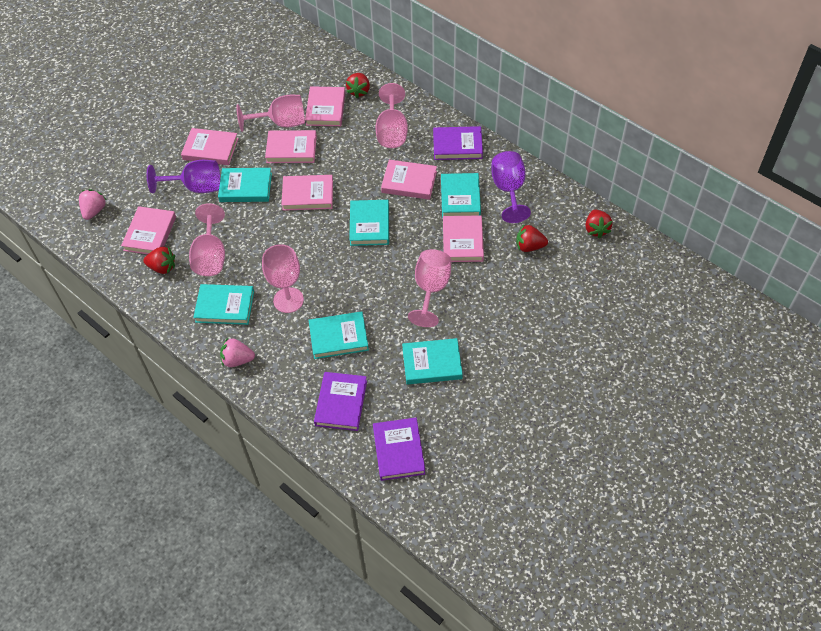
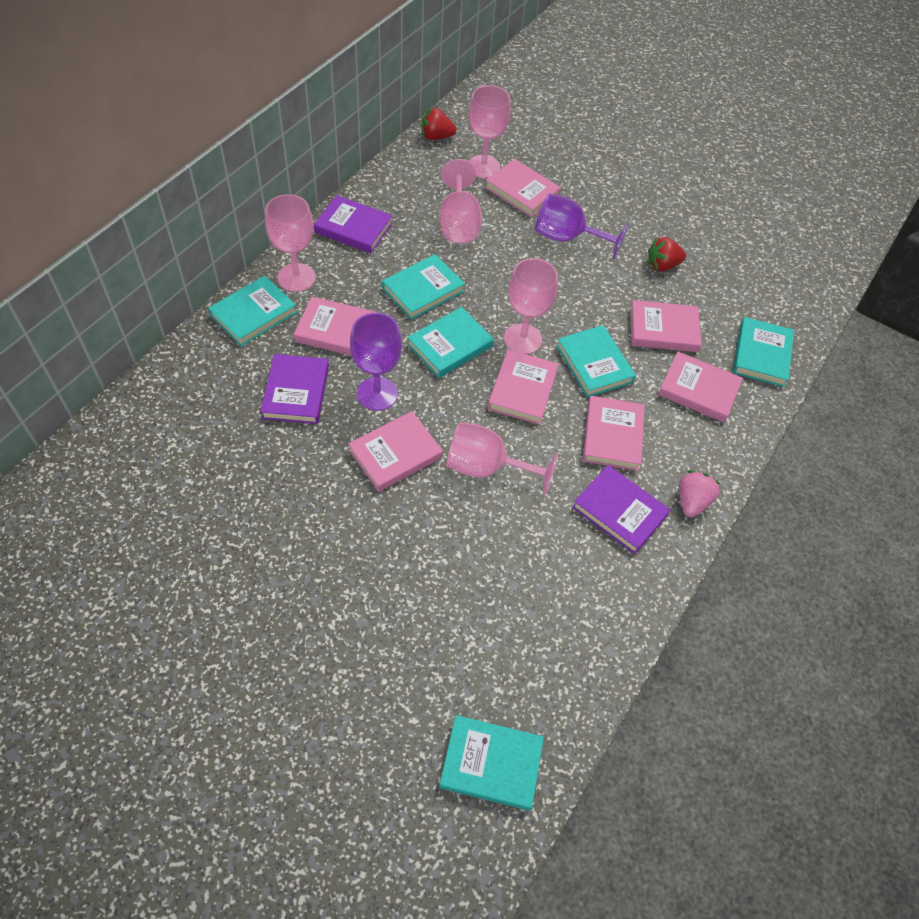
pink strawberry: 2 -> 1
red strawberry: 4 -> 2

